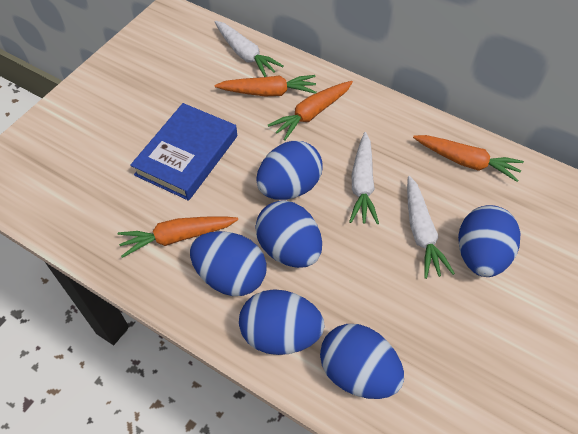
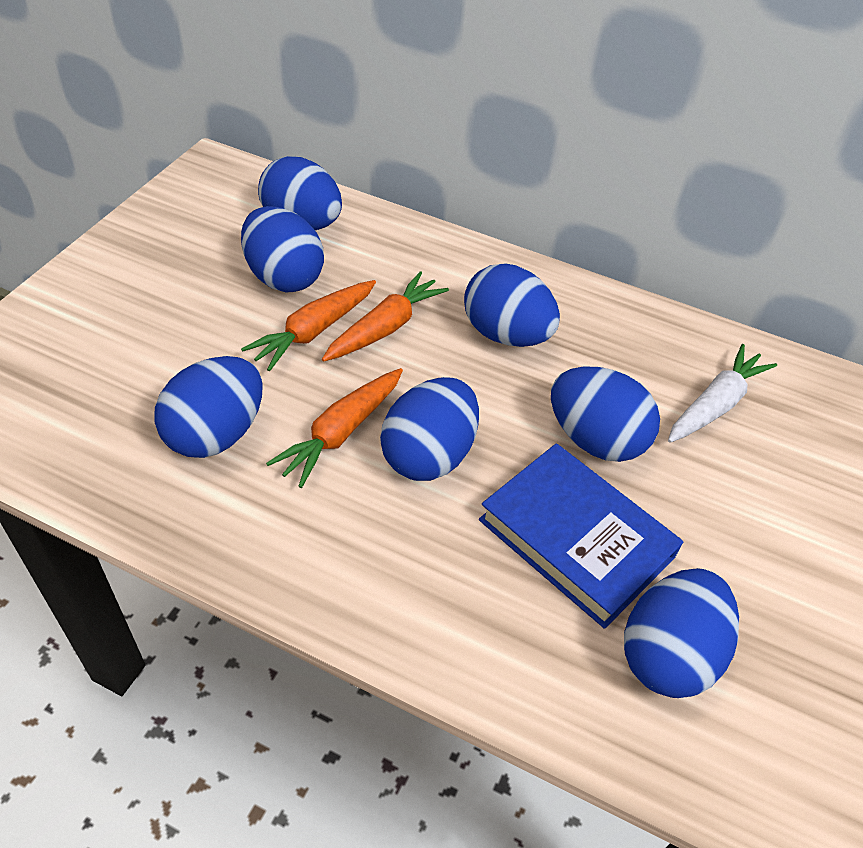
blue egg: 6 -> 7
orange carrot: 4 -> 3
white carrot: 3 -> 1

